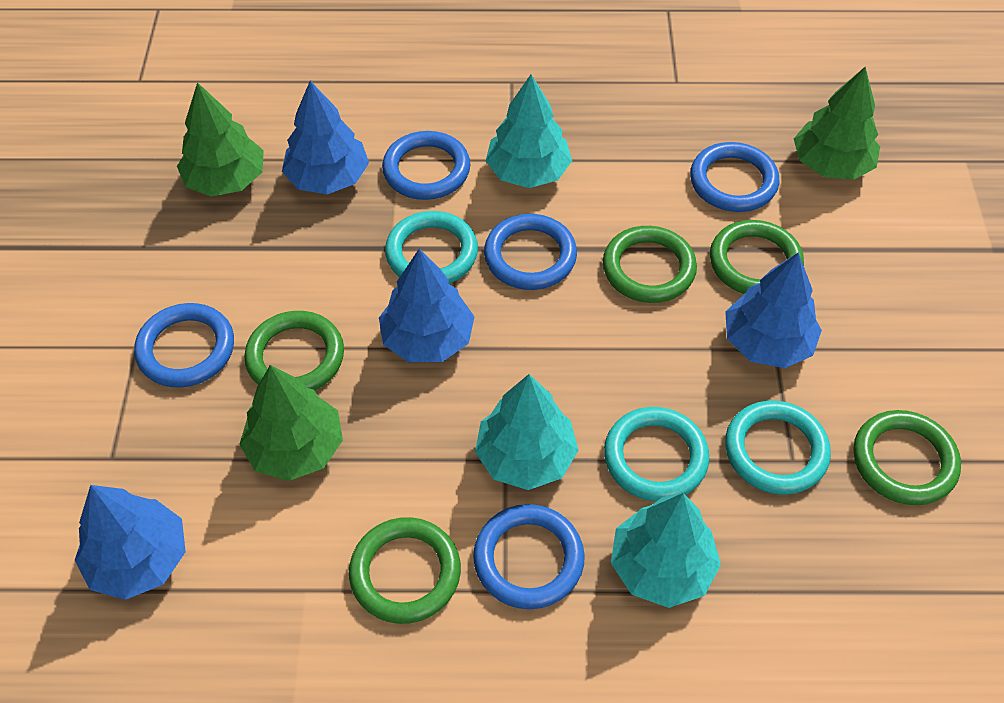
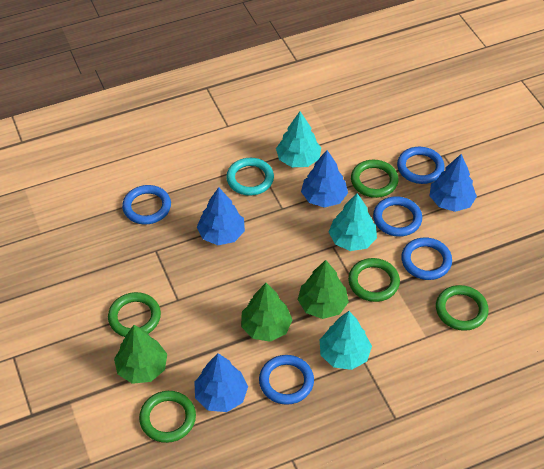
turquoise ring: 3 -> 1

